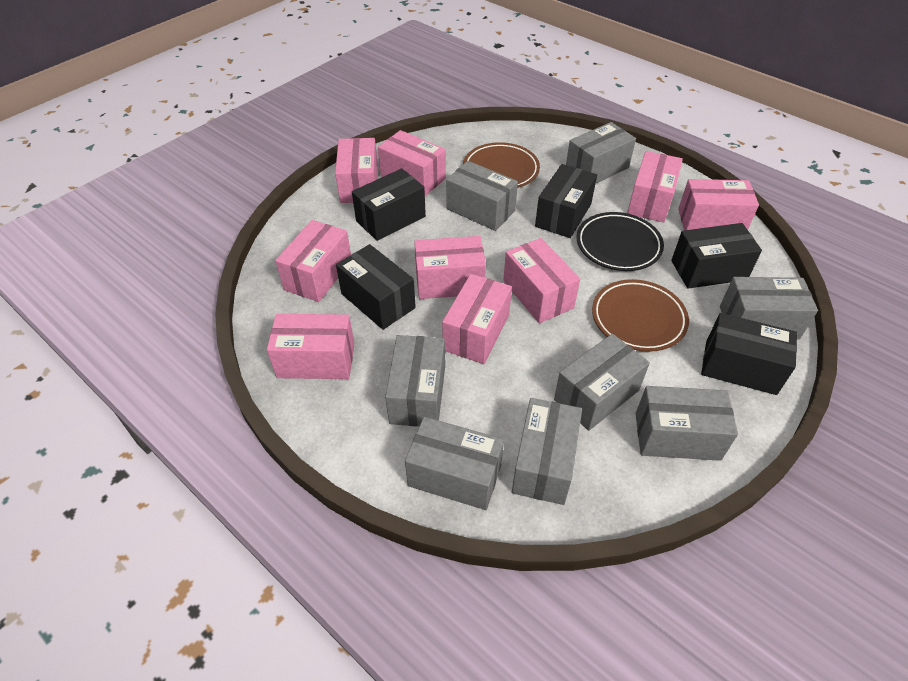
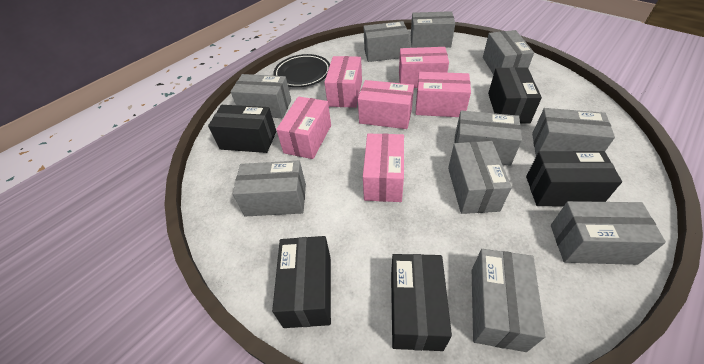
brown plate: 2 -> 0
grey box: 8 -> 10
pink box: 9 -> 6

